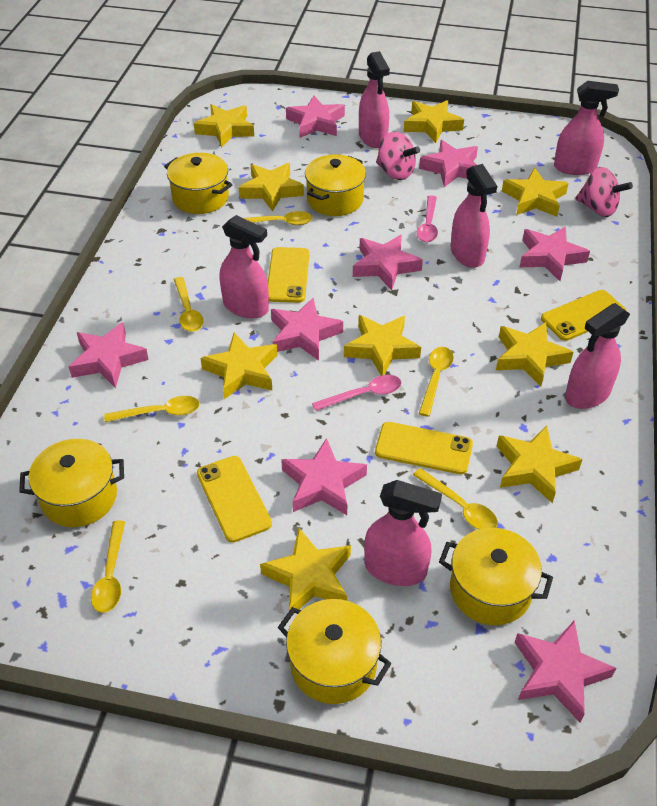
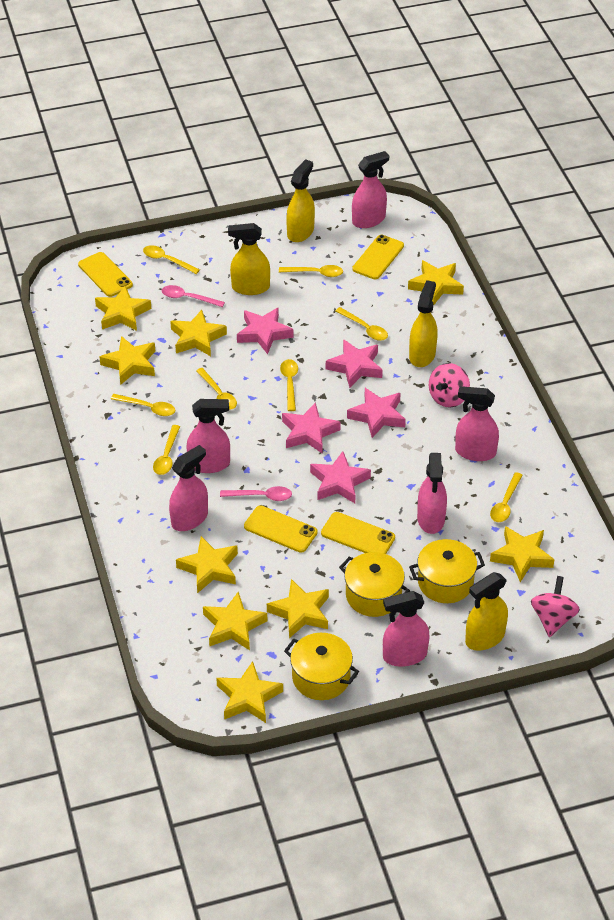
pink star: 8 -> 5
yellow pot: 5 -> 3
yellow spoon: 6 -> 8
yellow spray bottle: 0 -> 4

